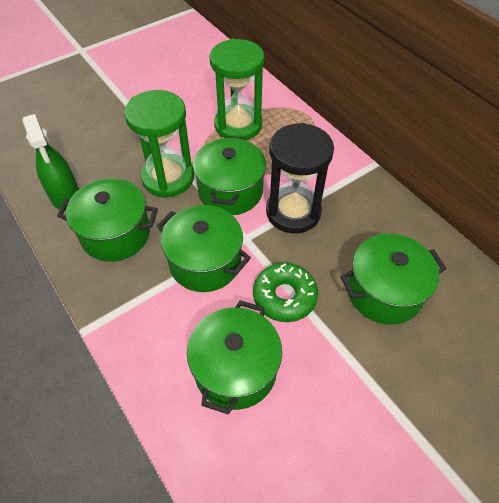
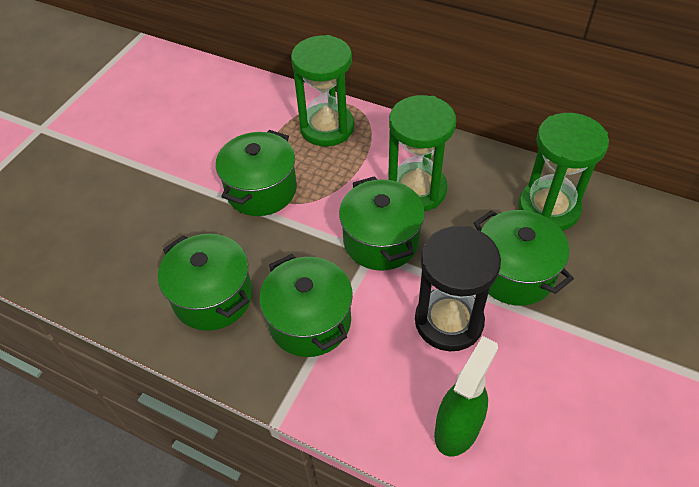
green donut: 1 -> 0
green hourglass: 2 -> 3

